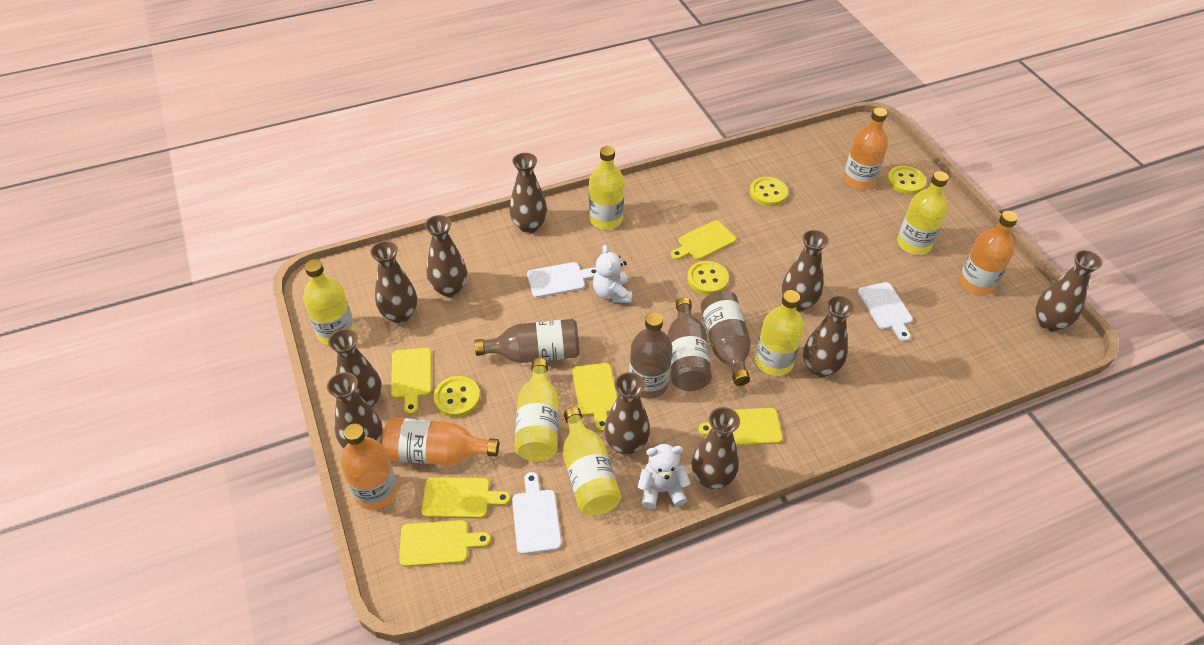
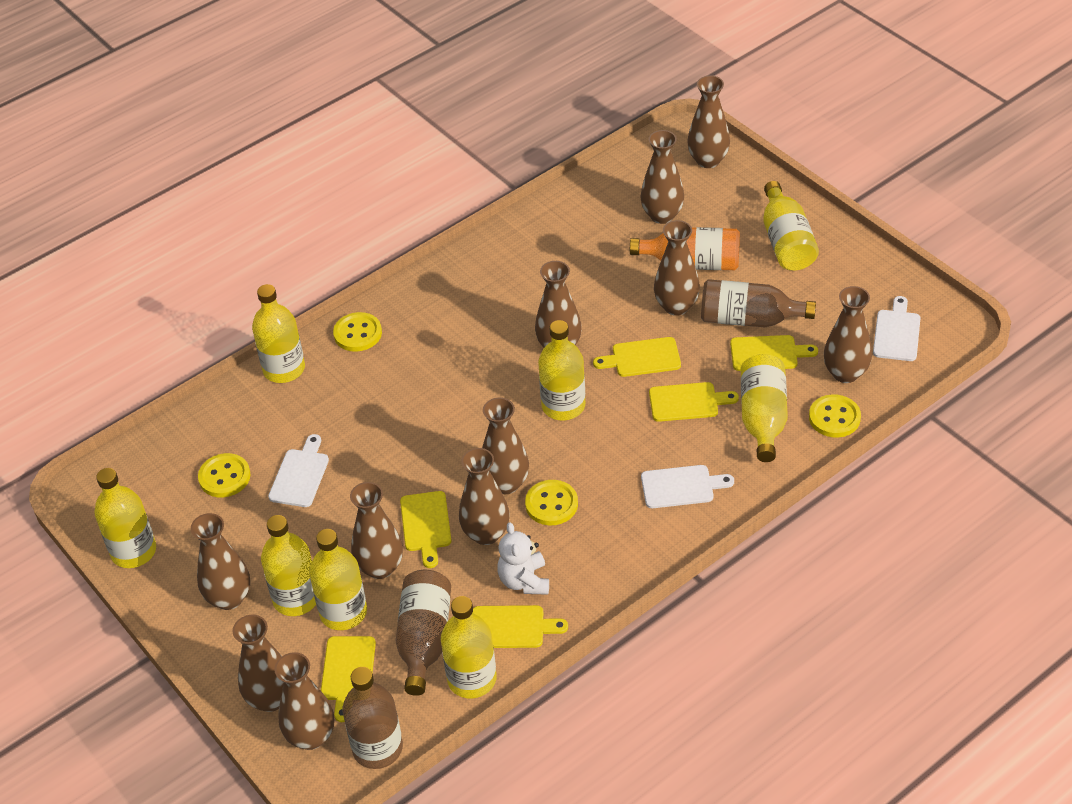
brown bottle: 4 -> 3
brown vase: 10 -> 11
orange bottle: 4 -> 1
white teddy bear: 2 -> 1
yellow bottle: 6 -> 8

